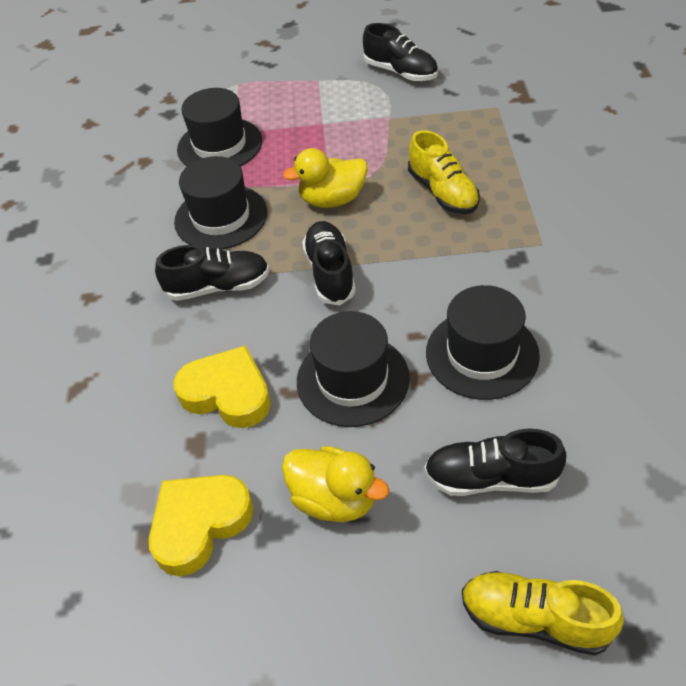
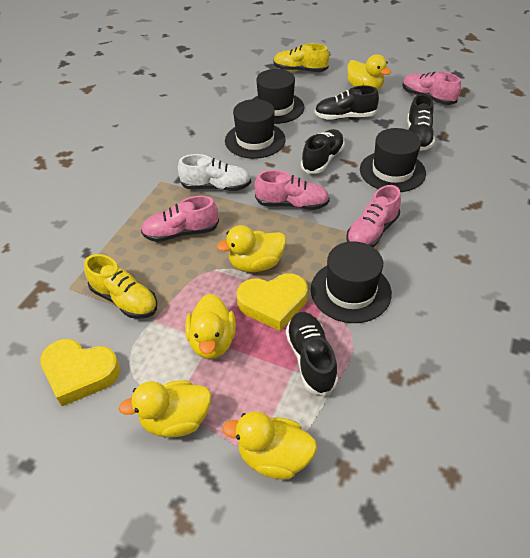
pink shoe: 0 -> 4
white shoe: 0 -> 1
yellow duck: 2 -> 5

